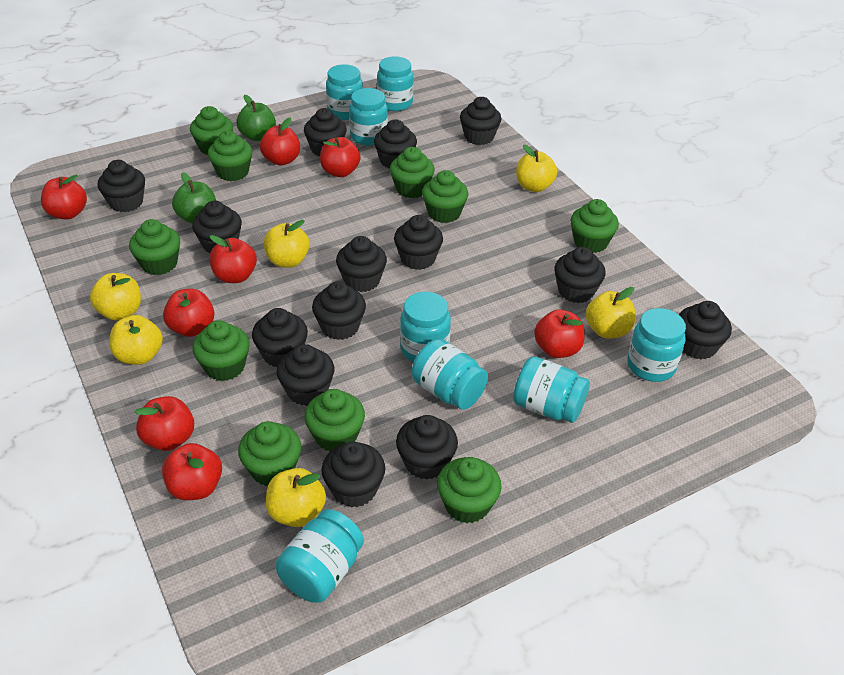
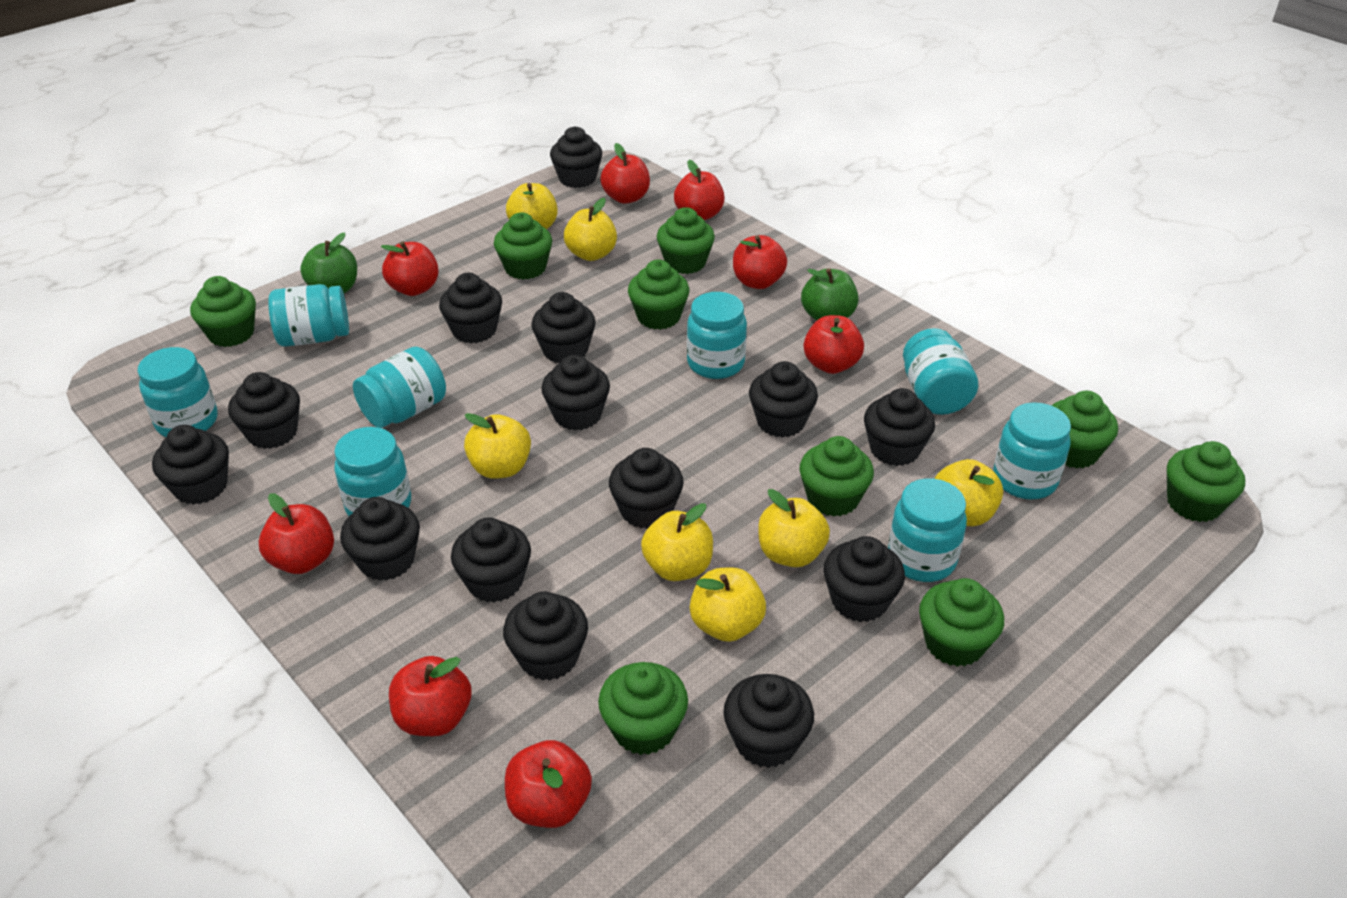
green cupcake: 10 -> 9
yellow apple: 6 -> 7

